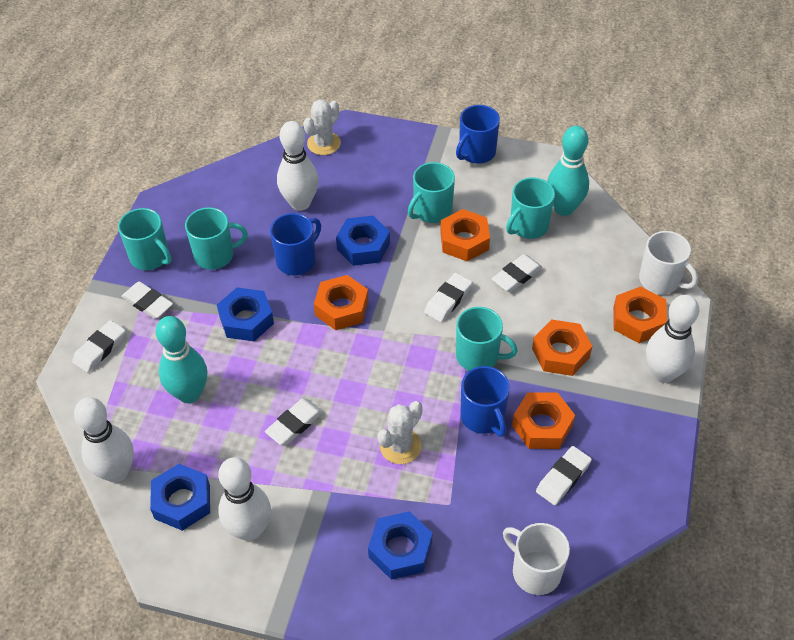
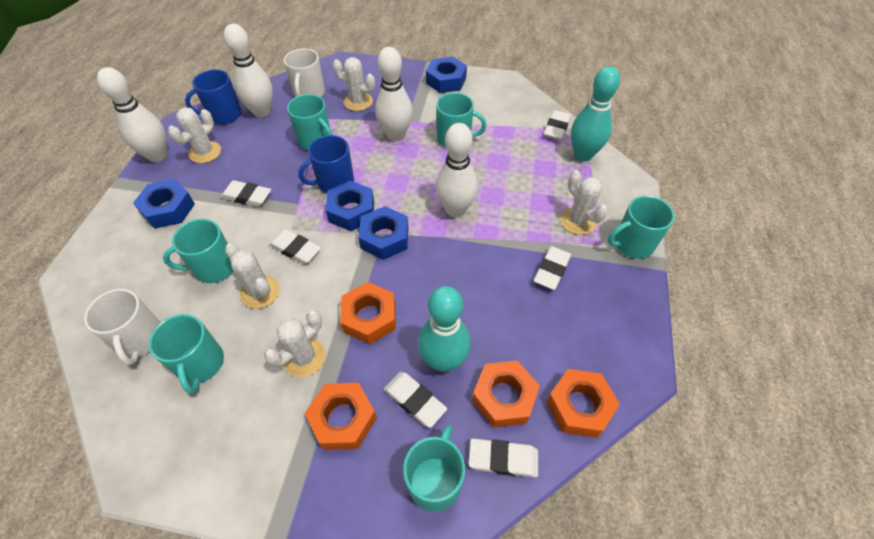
blue mug: 3 -> 2
orange nut: 5 -> 4
turquoise mug: 5 -> 6
white cactus: 2 -> 5

